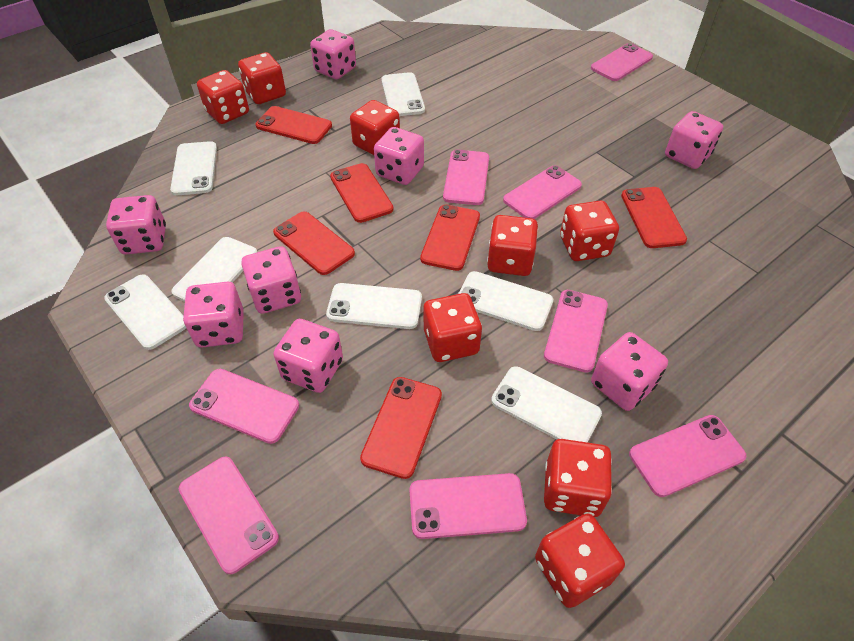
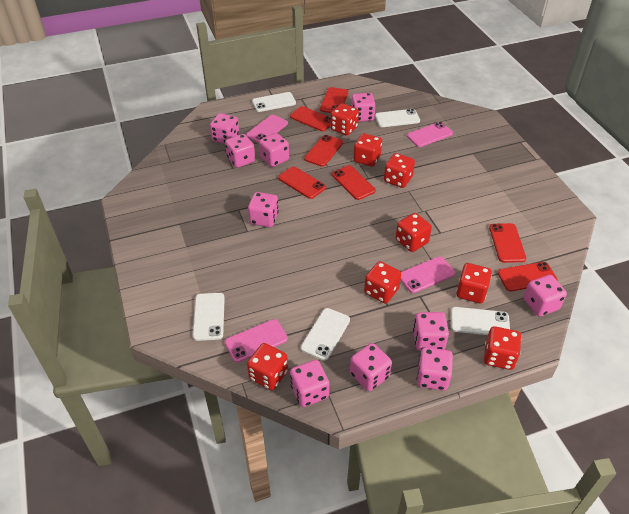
pink dice: 8 -> 10
pink phone: 8 -> 4
red phone: 6 -> 7
white phone: 7 -> 5

